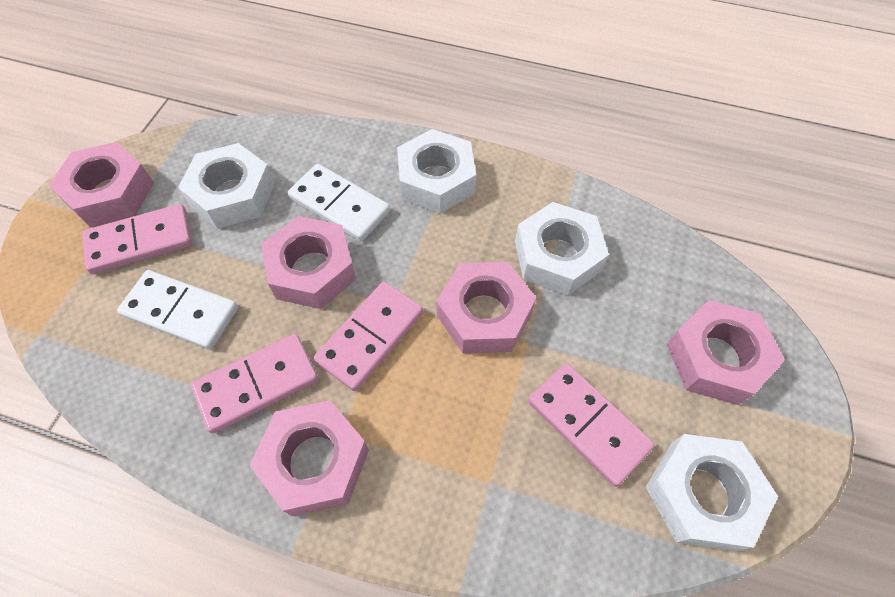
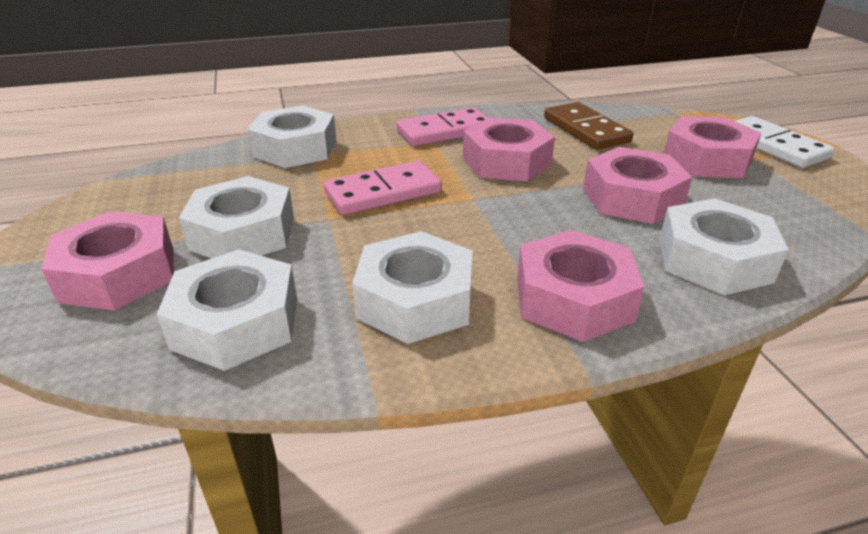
brown domino: 0 -> 1
pink domino: 4 -> 2
white domino: 2 -> 1
white nut: 4 -> 5

